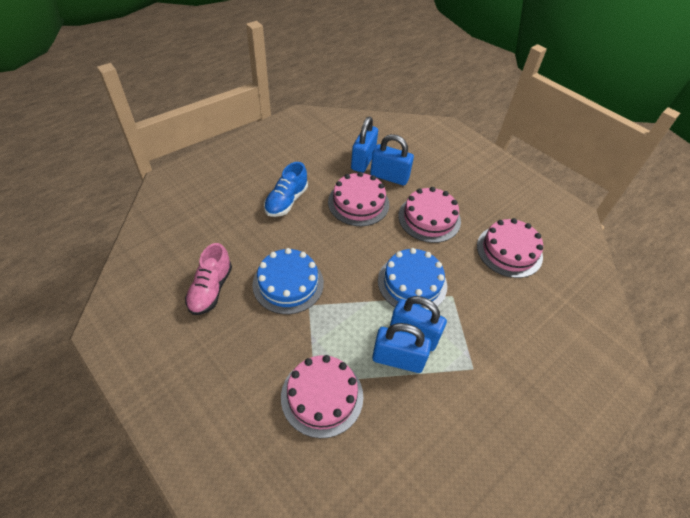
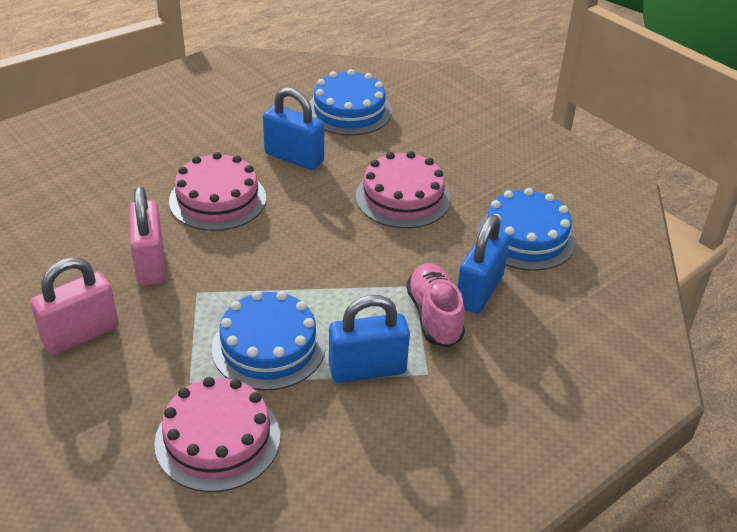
blue cake: 2 -> 3
blue padlock: 4 -> 3
blue shoe: 1 -> 0
pink cake: 4 -> 3
pink padlock: 0 -> 2

